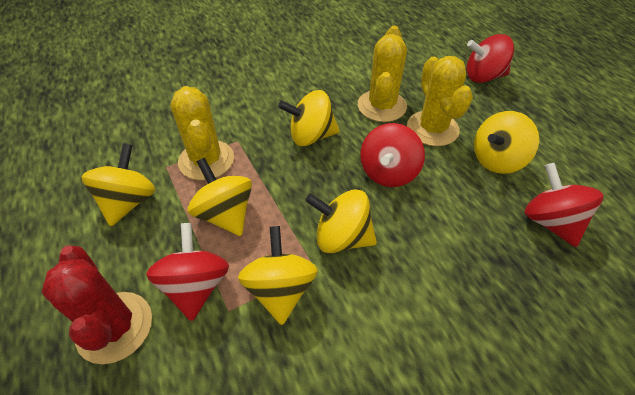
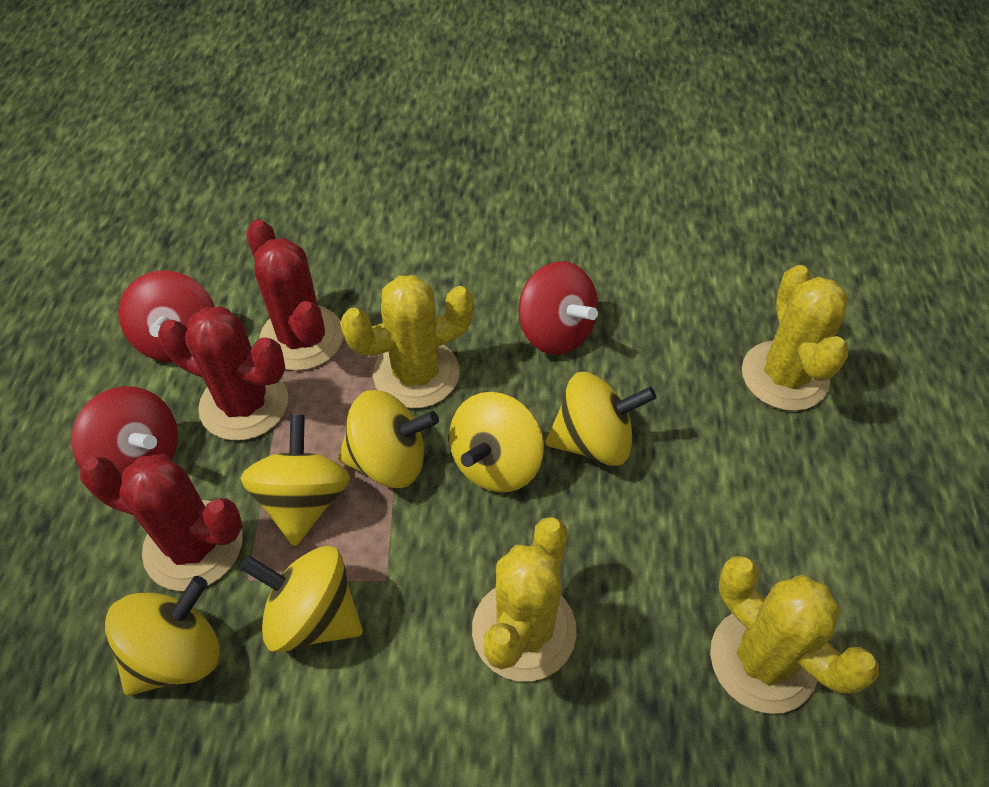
red cactus: 1 -> 3
red spinning top: 4 -> 3
yellow cactus: 3 -> 4

